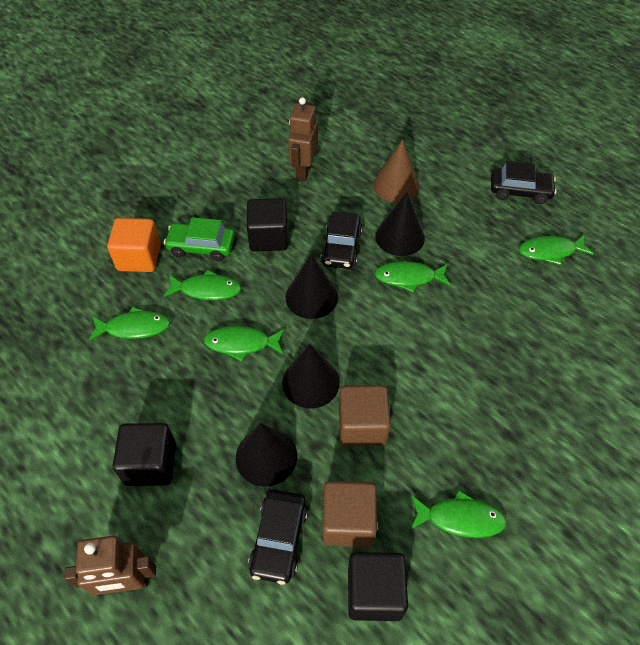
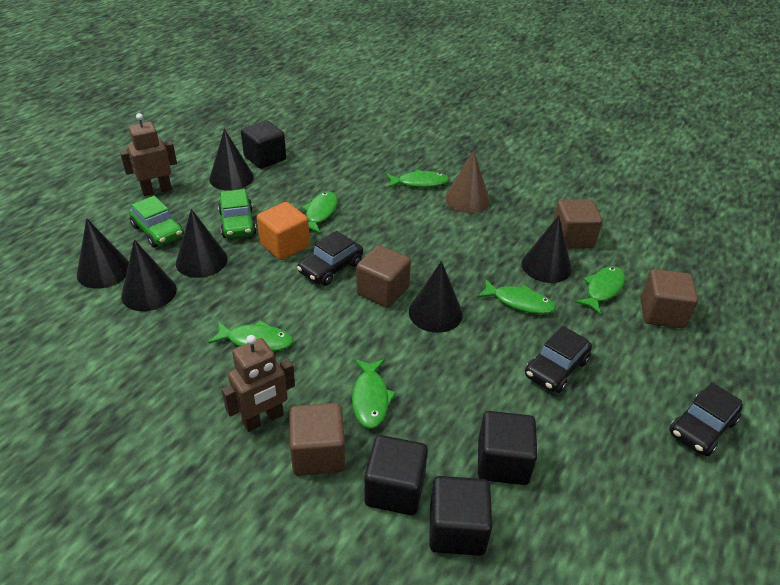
black cone: 4 -> 6
black cube: 3 -> 4
brown cube: 2 -> 4
green car: 1 -> 2

